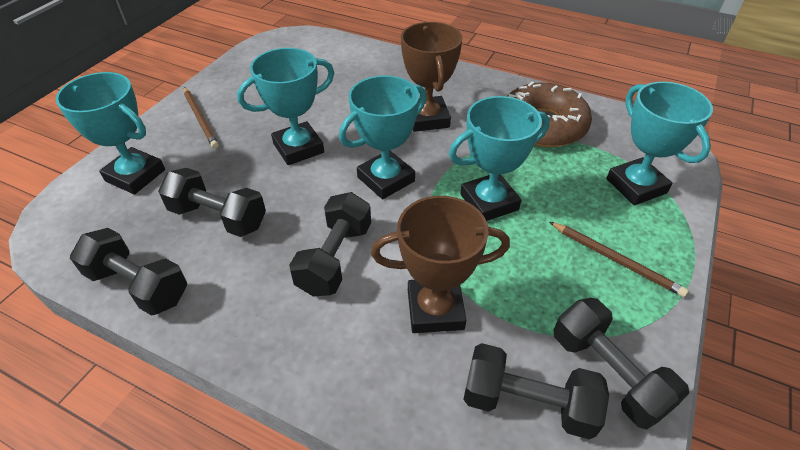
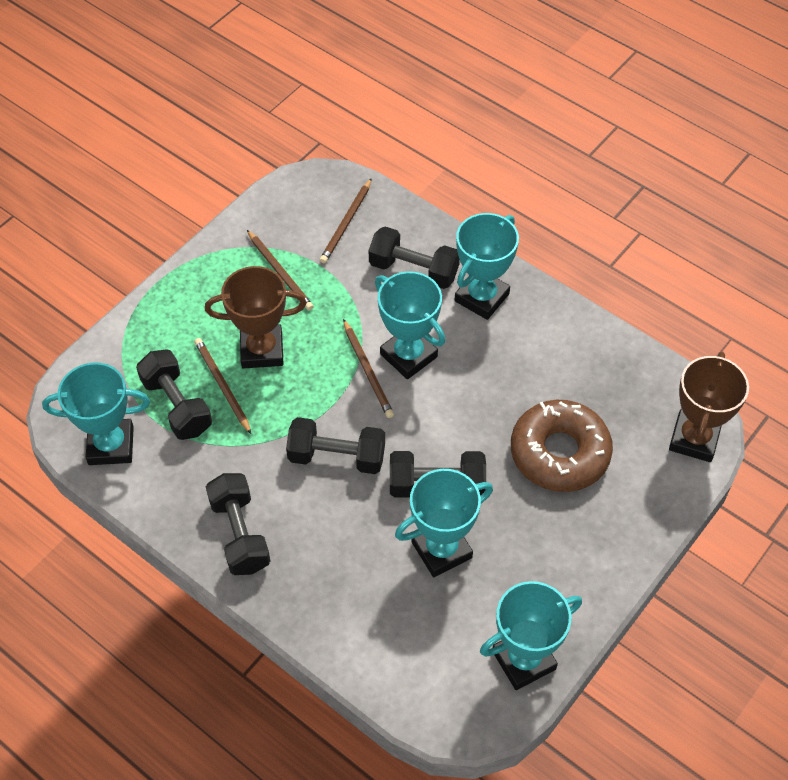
brown pencil: 2 -> 4

